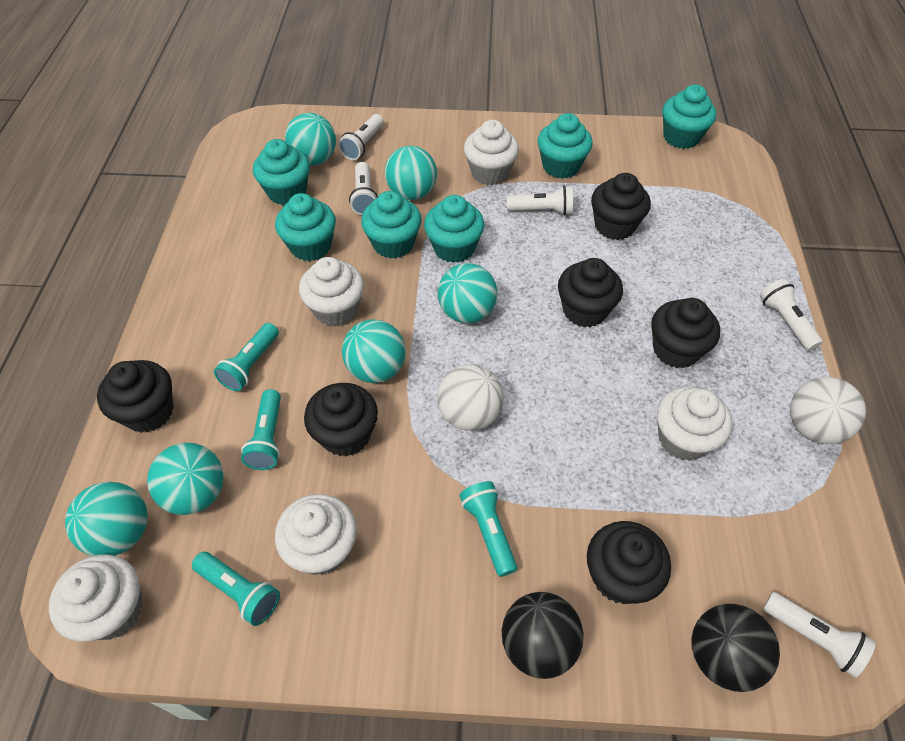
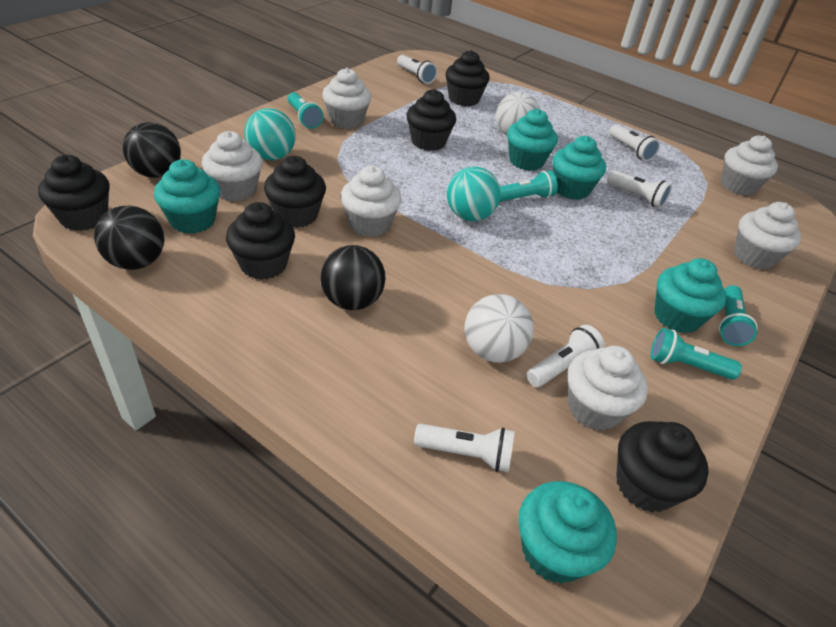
black ball: 2 -> 3
turquoise ball: 6 -> 2
turquoise cupcake: 6 -> 5
white cupcake: 5 -> 6

